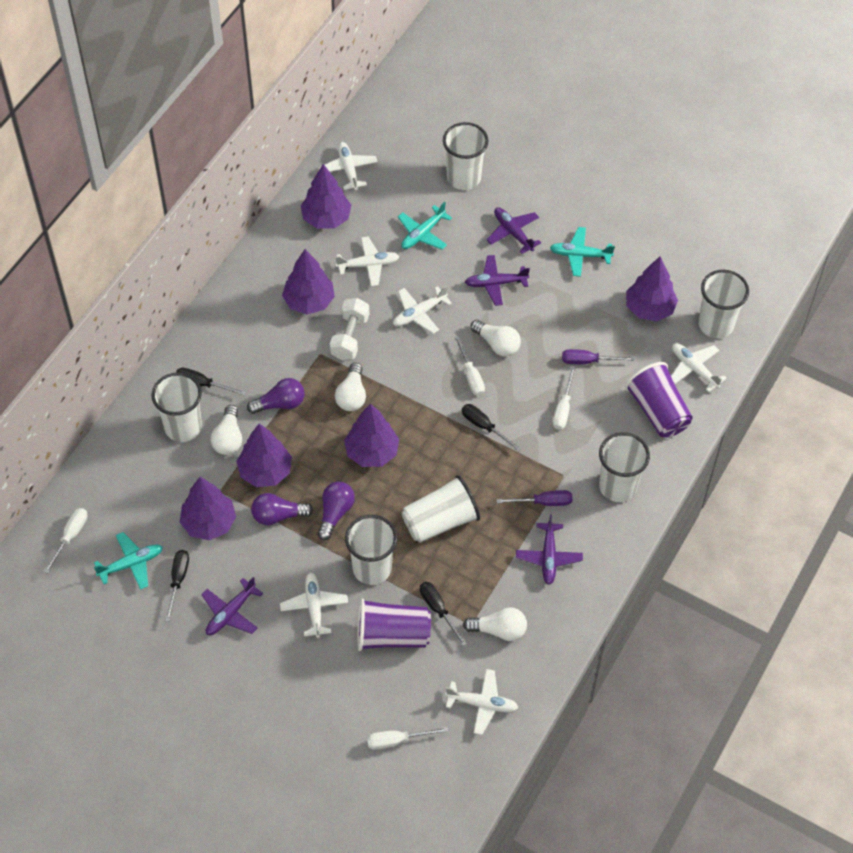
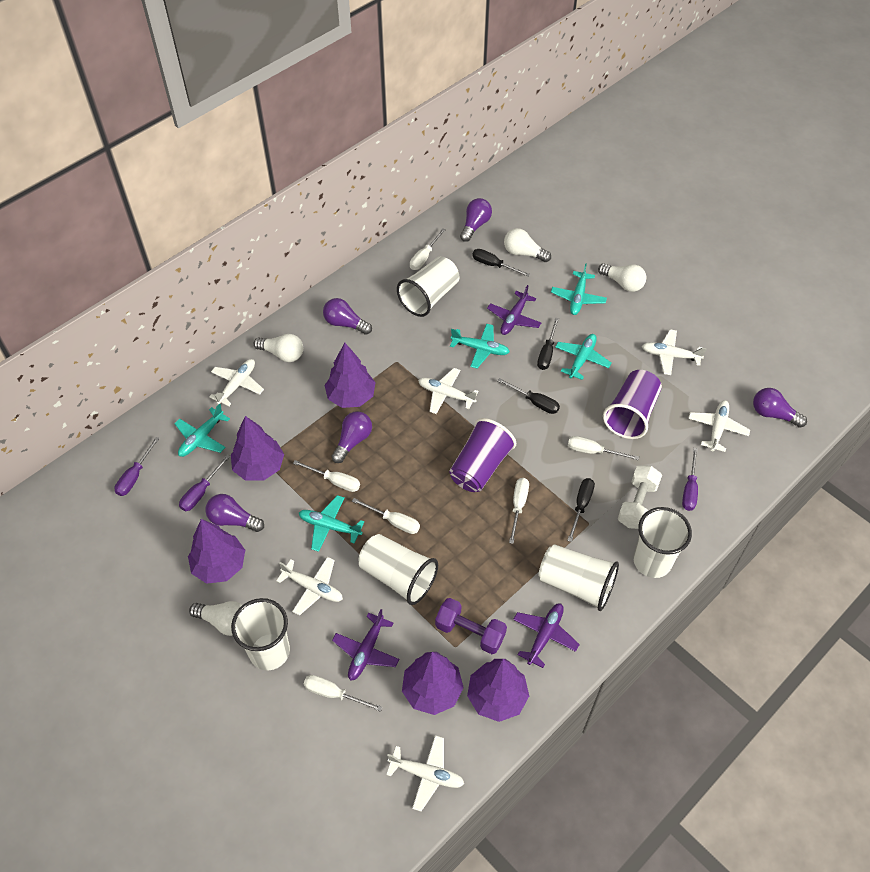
purple dumbbell: 0 -> 1
purple light bulb: 3 -> 5
purple plane: 4 -> 3
purple screwdriver: 2 -> 3
purple tree: 6 -> 5
turquoise plane: 3 -> 5
white cup: 6 -> 5
white screwdriver: 4 -> 6

